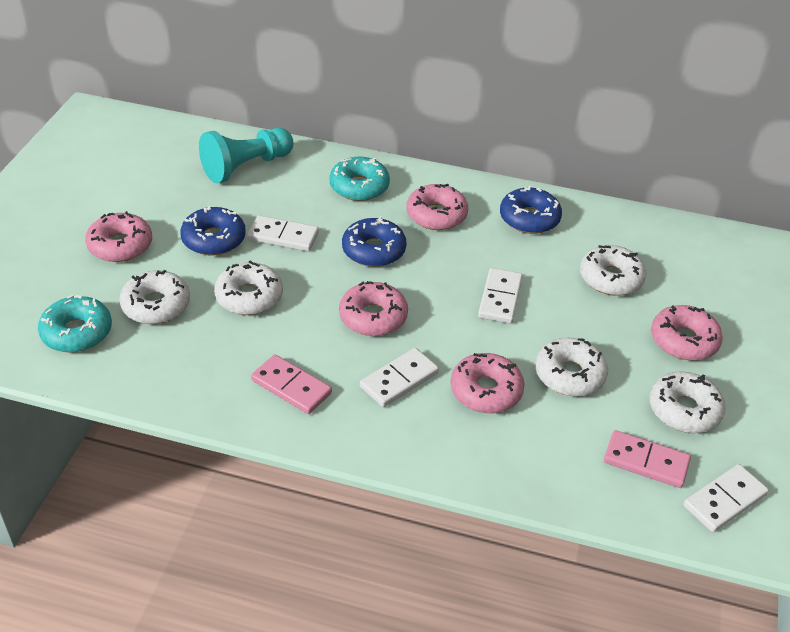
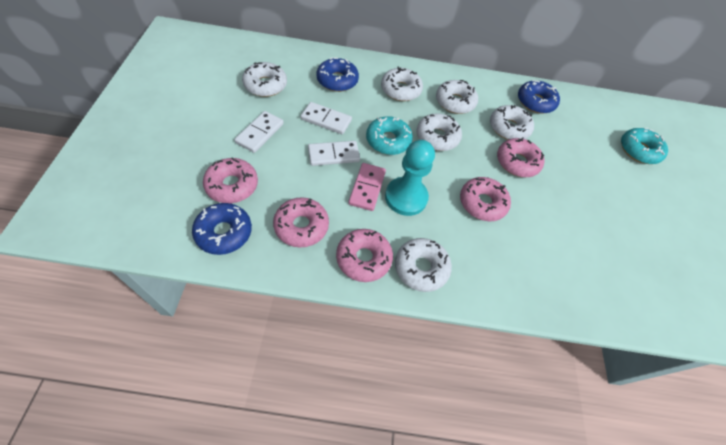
pink domino: 2 -> 1
white domino: 4 -> 3
white donut: 5 -> 6

